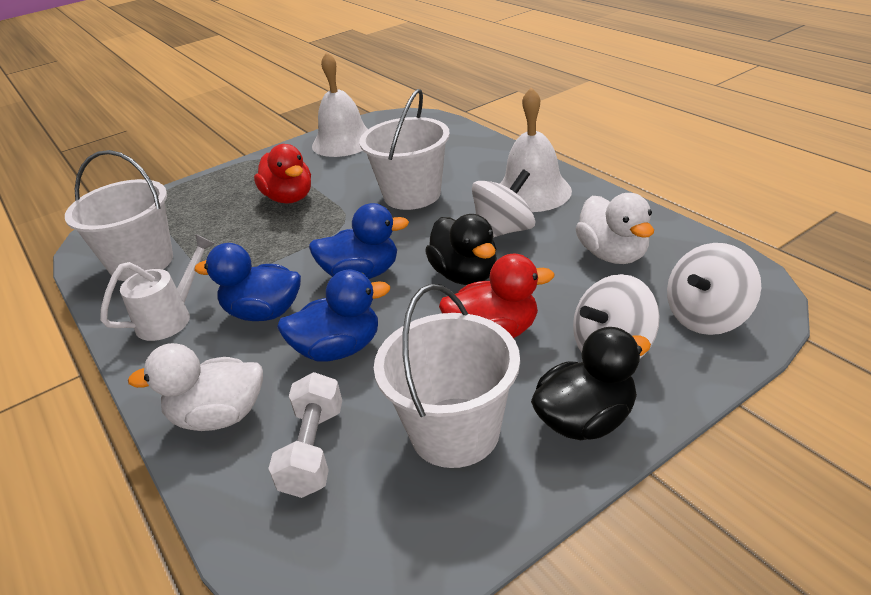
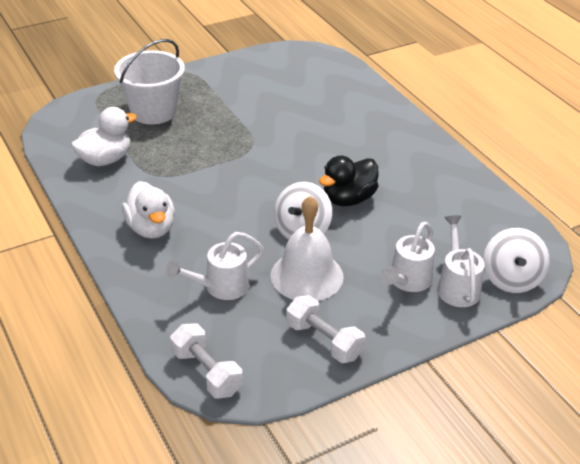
black duck: 2 -> 1
blue duck: 3 -> 0
red duck: 2 -> 0
white bell: 2 -> 1
white bucket: 3 -> 1
white dumbbell: 1 -> 2
white spinning top: 3 -> 2
white watering can: 1 -> 3

